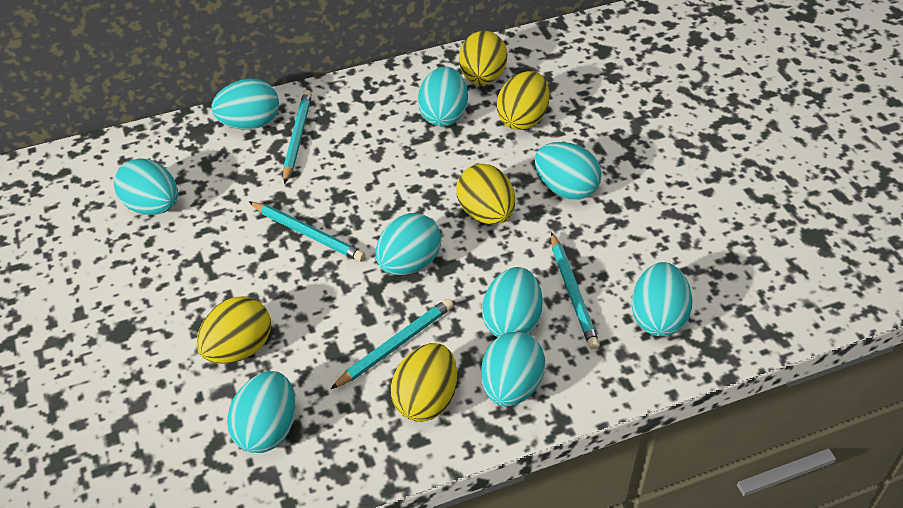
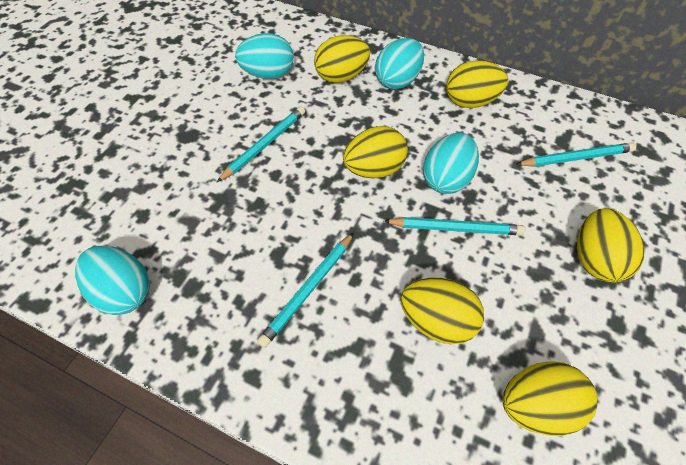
turquoise egg: 9 -> 4
yellow egg: 5 -> 6

